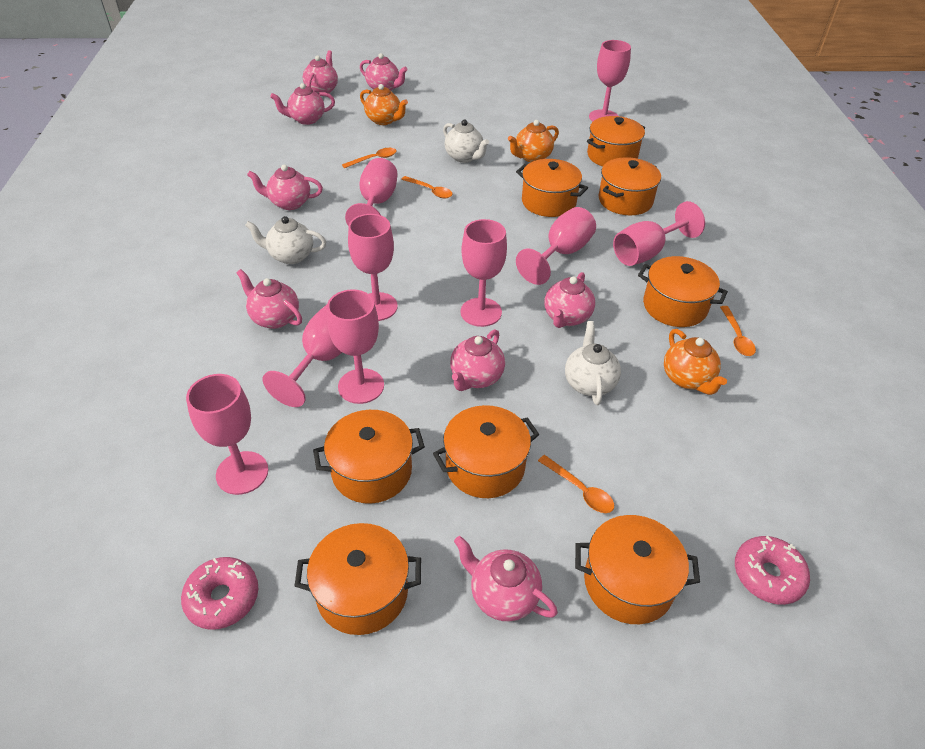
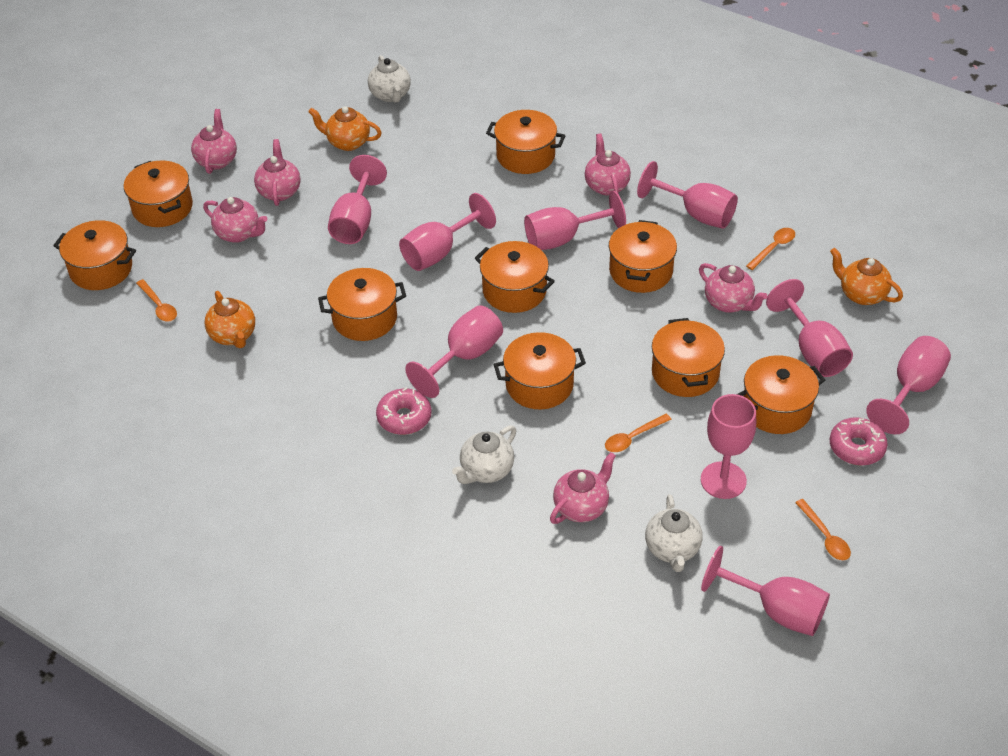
orange pot: 8 -> 9
pink teapot: 8 -> 6

